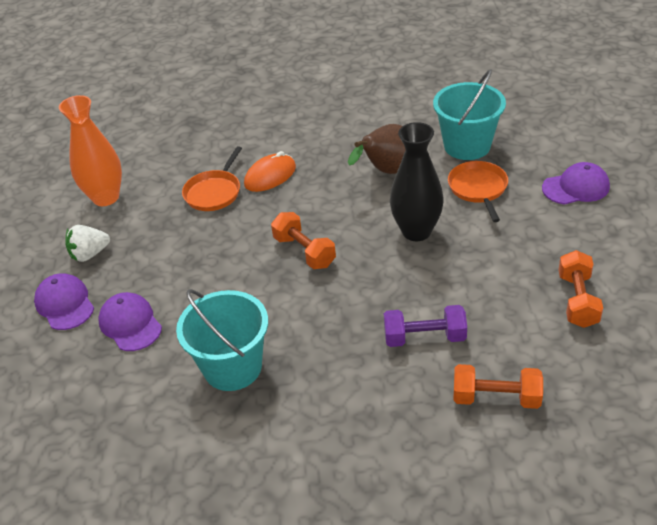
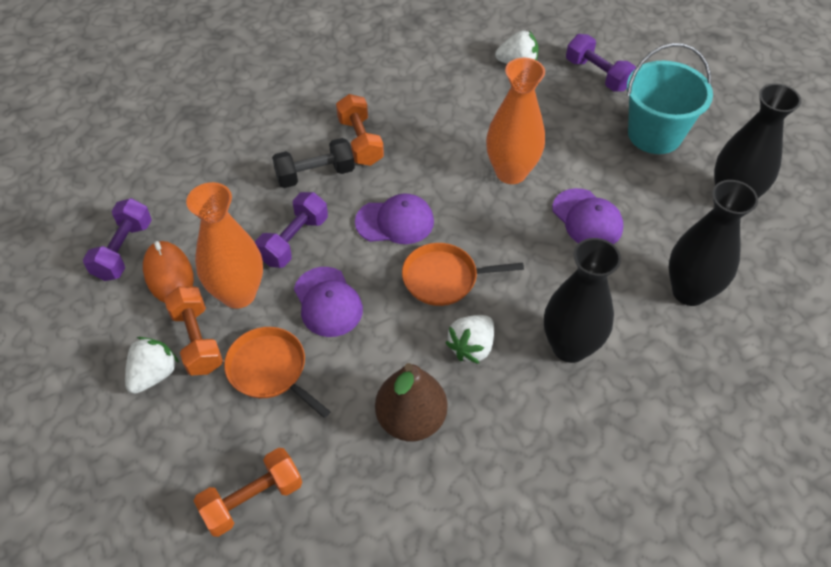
black dumbbell: 0 -> 1
black vase: 1 -> 3
orange vase: 1 -> 2
purple dumbbell: 1 -> 3
turquoise bucket: 2 -> 1
white strawberry: 1 -> 3

